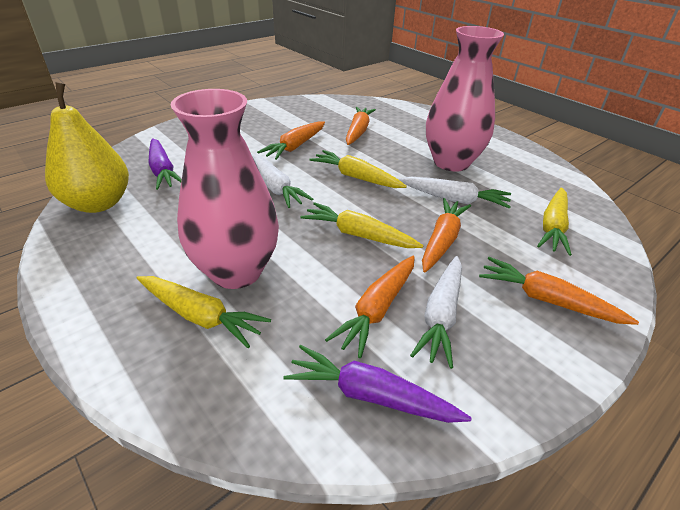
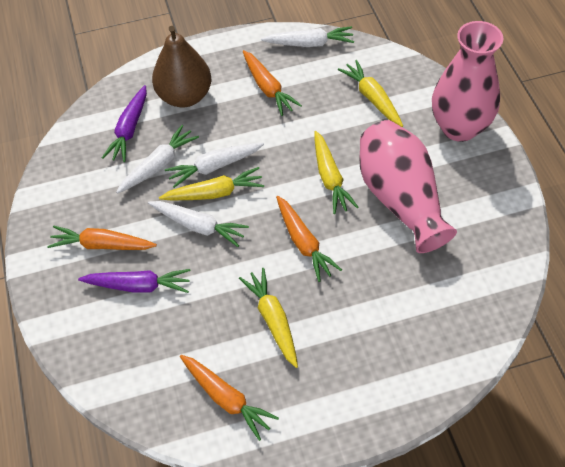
brown pear: 0 -> 1
orange carrot: 5 -> 4
white carrot: 3 -> 4
yellow pear: 1 -> 0

